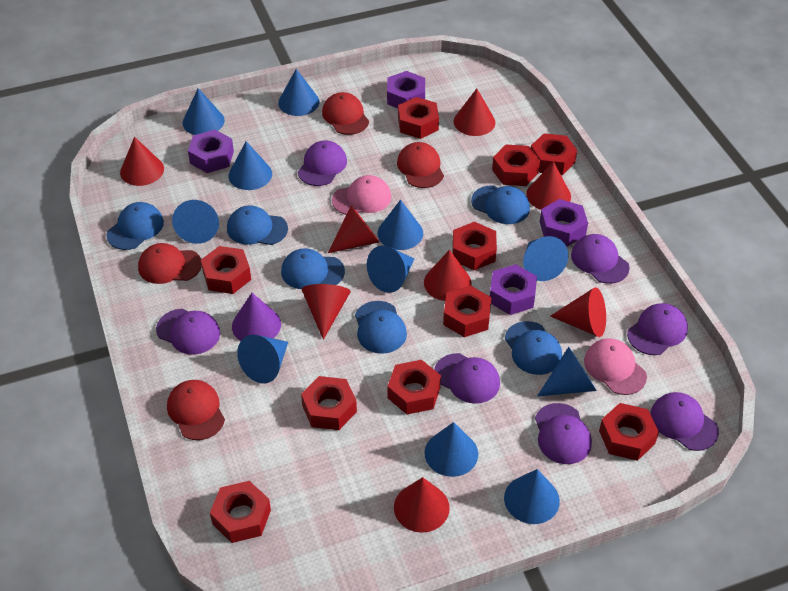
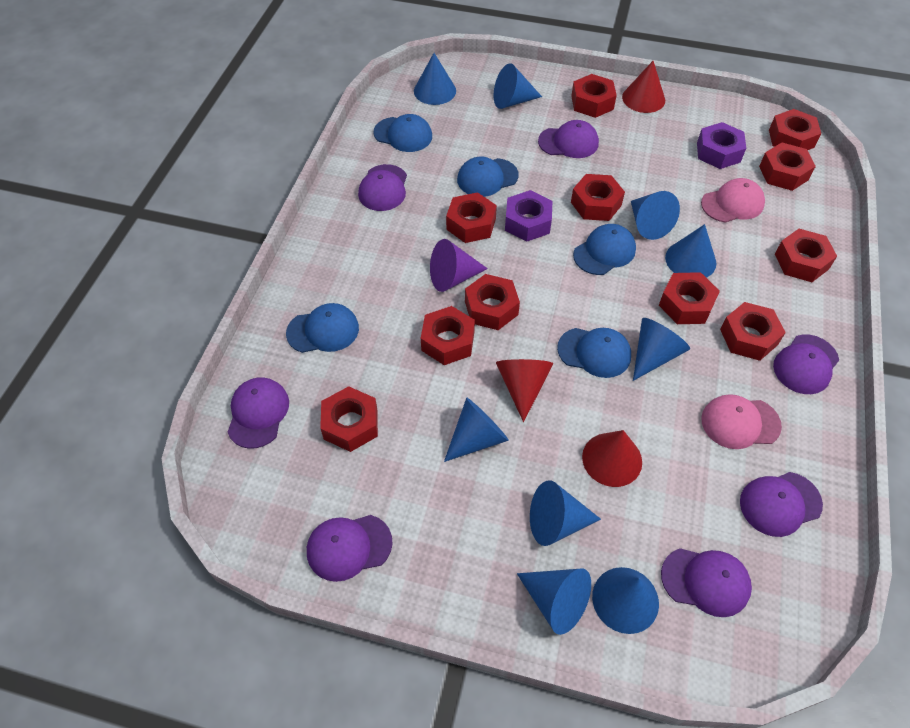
blue cap: 6 -> 5
blue cone: 11 -> 9
purple nut: 4 -> 2
red cap: 4 -> 0
red cone: 8 -> 3
red nut: 10 -> 11

